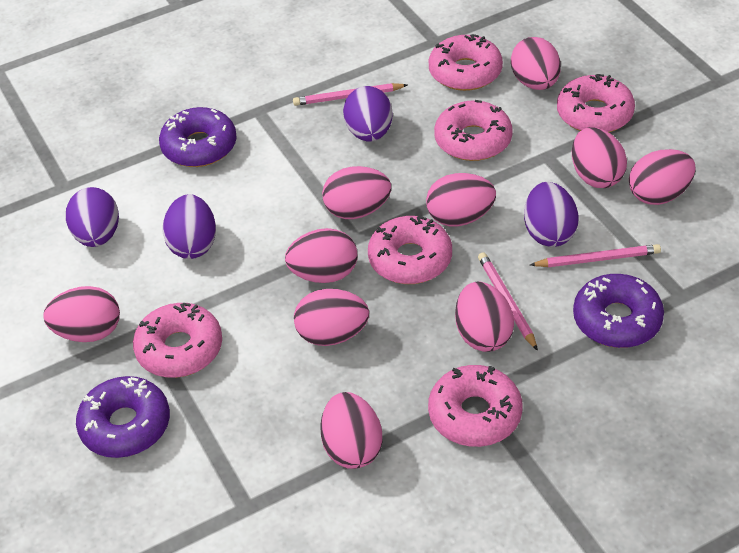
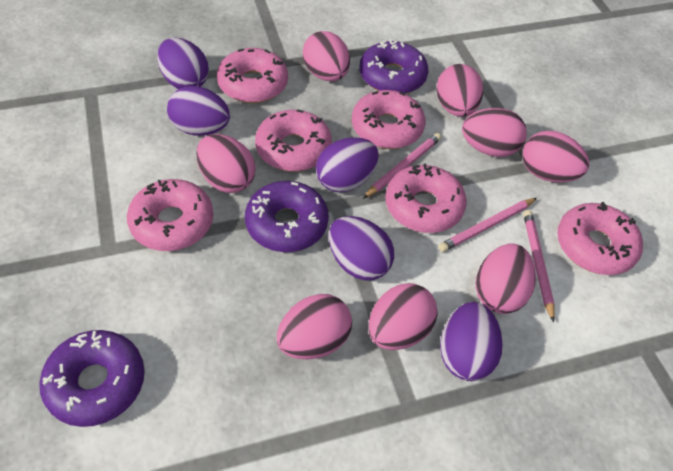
pink egg: 10 -> 8
purple egg: 4 -> 5

